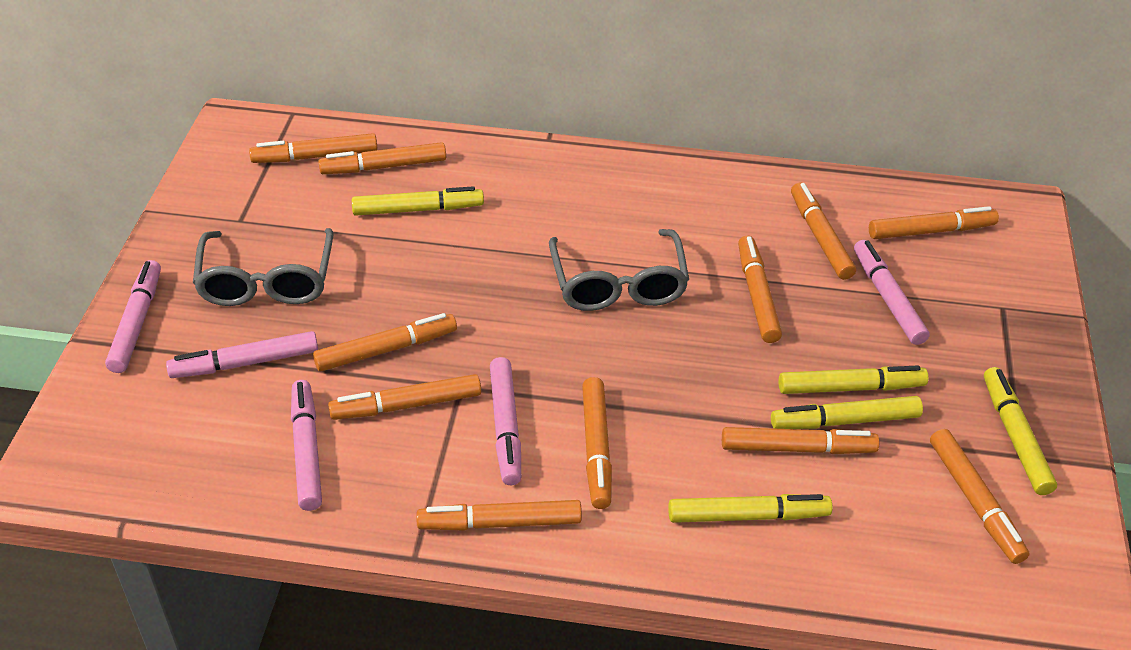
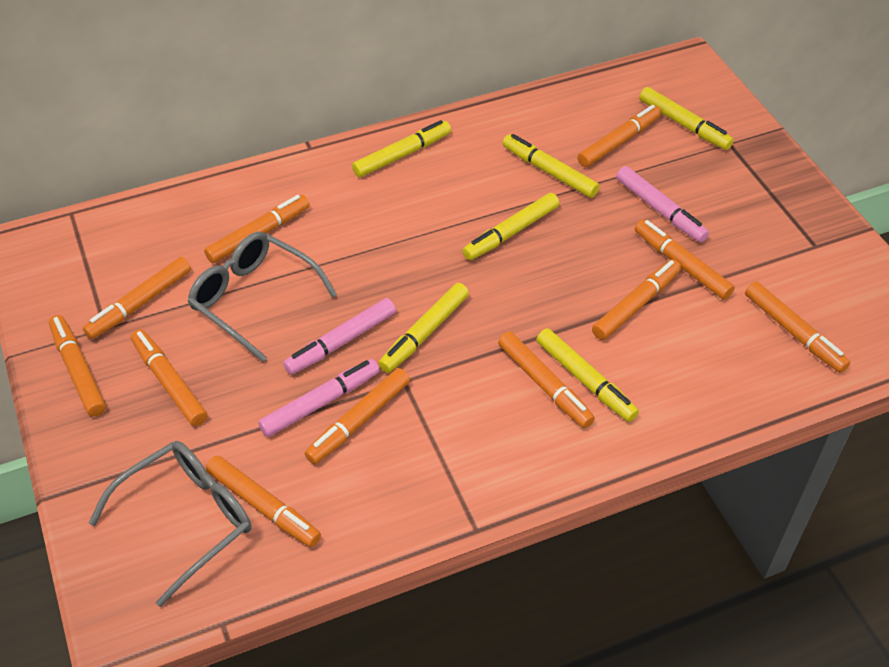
pink marker: 5 -> 3
yellow marker: 5 -> 6

